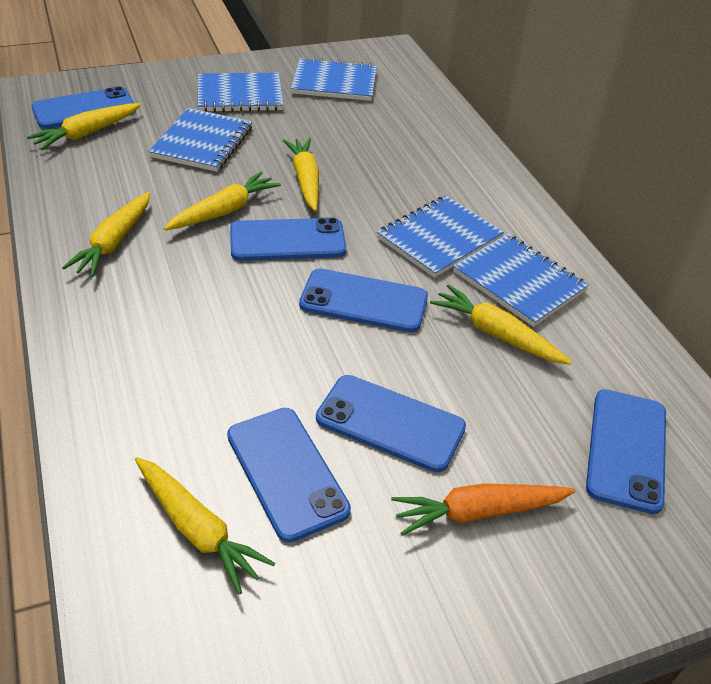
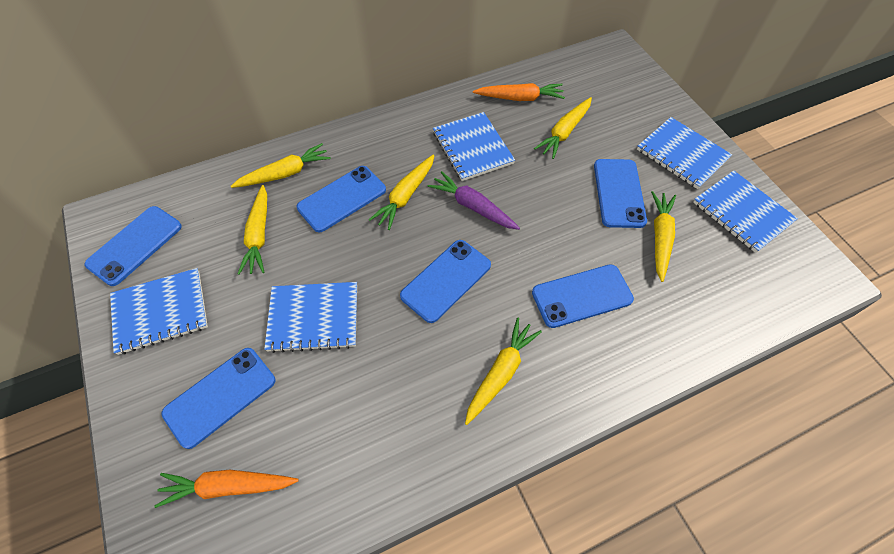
orange carrot: 1 -> 2
purple carrot: 0 -> 1

